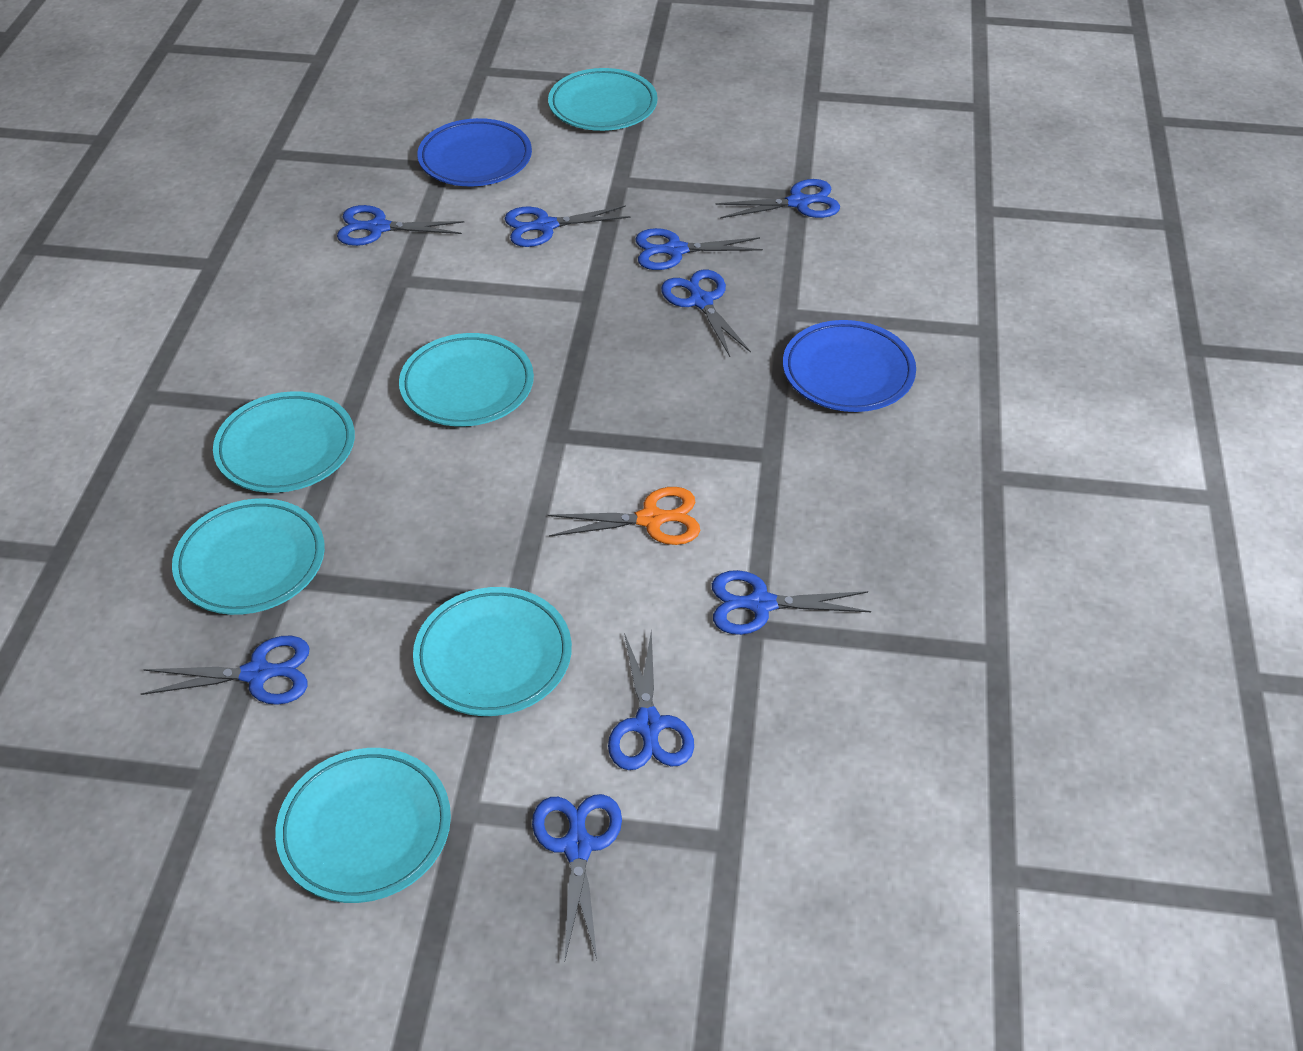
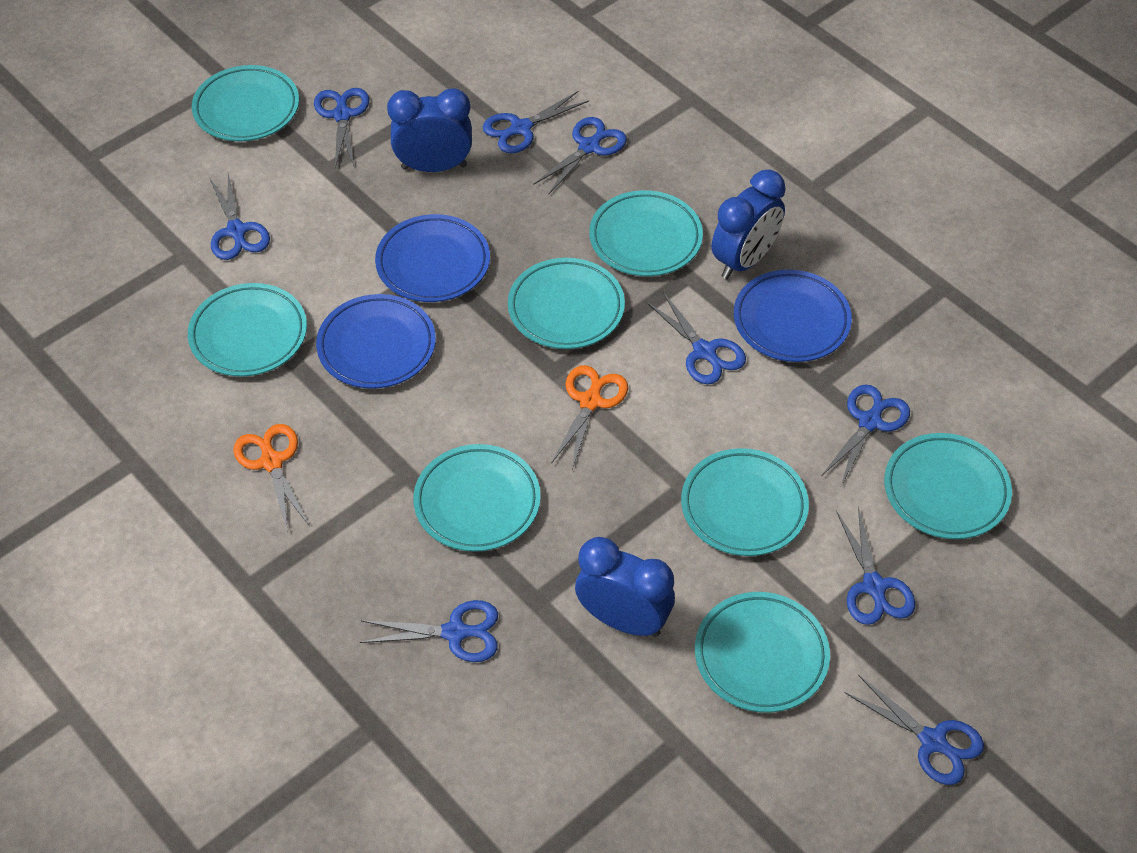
blue clock: 0 -> 3
blue plate: 2 -> 3
orange scissors: 1 -> 2
turquoise plate: 6 -> 8

